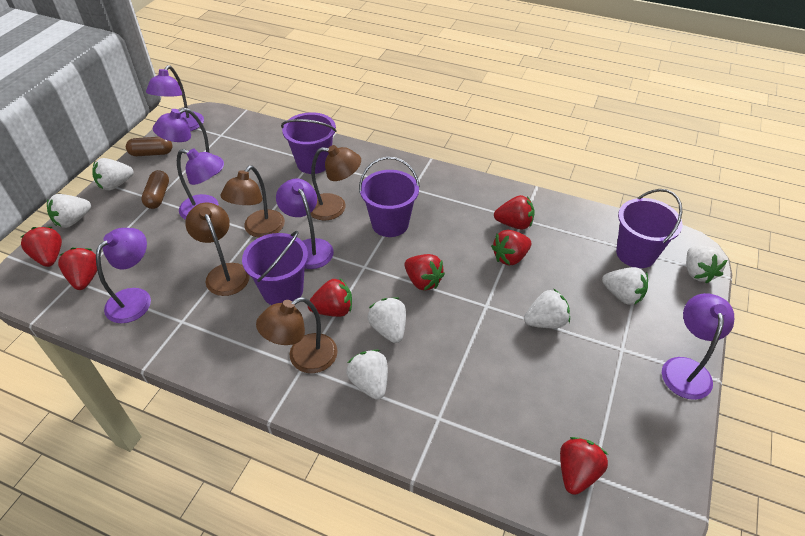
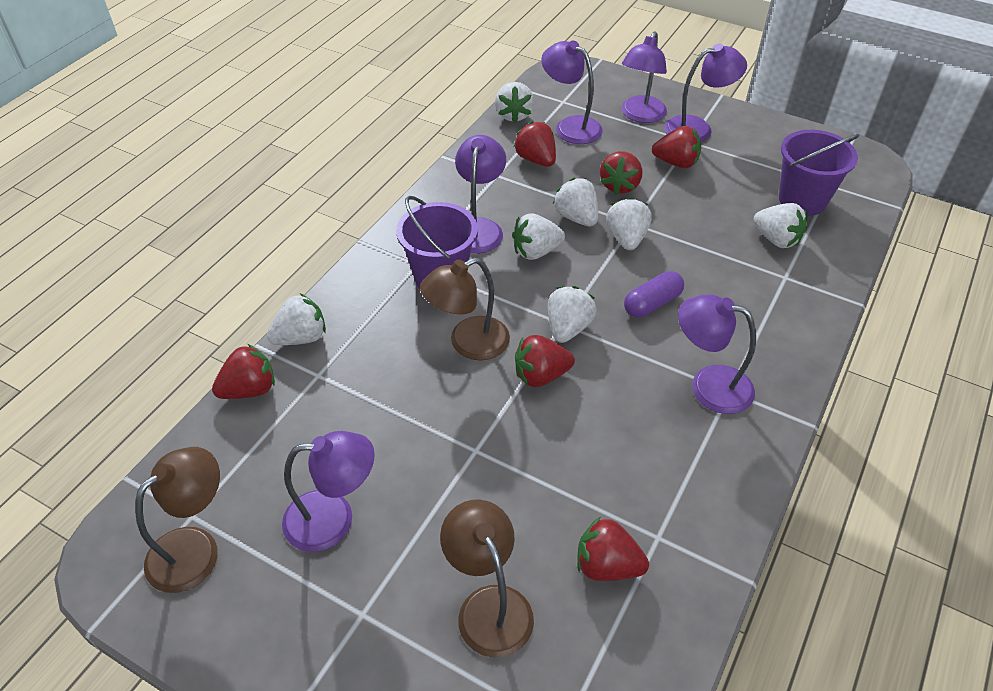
brown capsule: 2 -> 0
brown lamp: 4 -> 3
purple bucket: 4 -> 2
purple capsule: 0 -> 1
red strawberry: 7 -> 6

